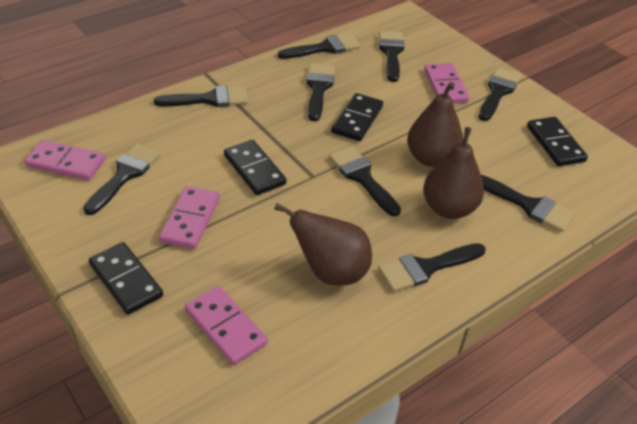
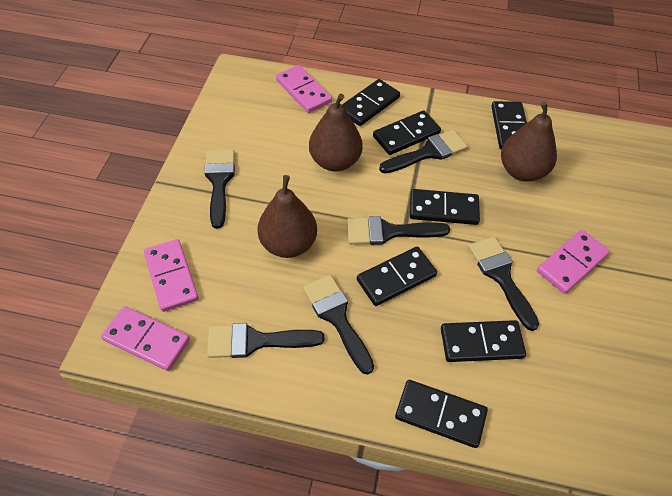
black brush: 9 -> 6
black domino: 4 -> 7

